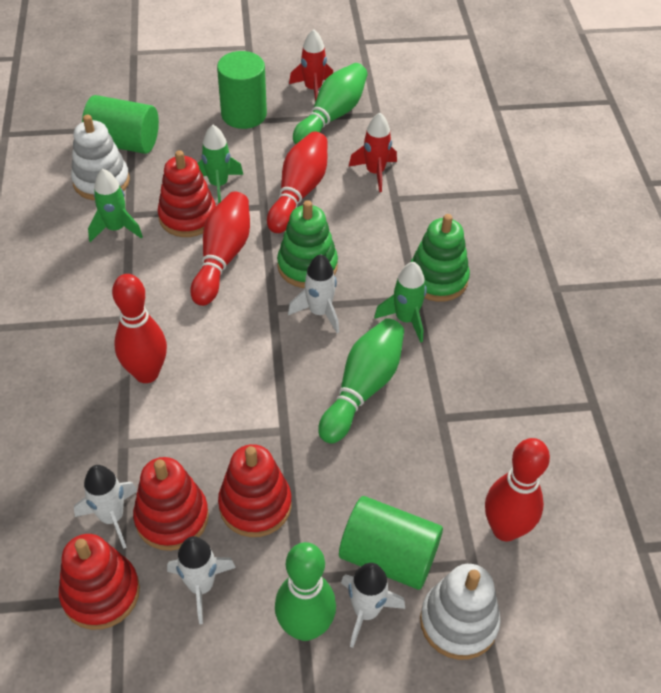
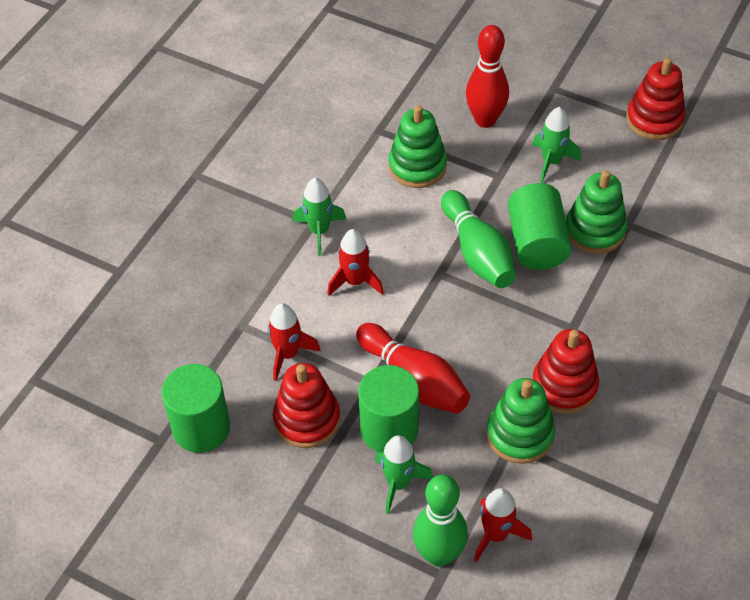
green bowling pin: 3 -> 2
green stacking toy: 2 -> 3
red bowling pin: 4 -> 2
red rocket: 2 -> 3
red stacking toy: 4 -> 3
white rocket: 4 -> 0
white stacking toy: 2 -> 0

